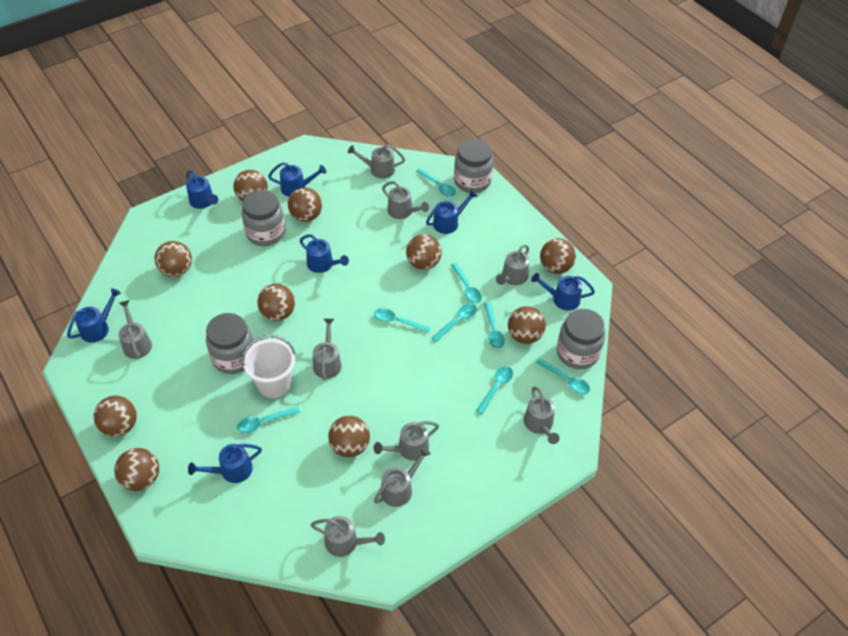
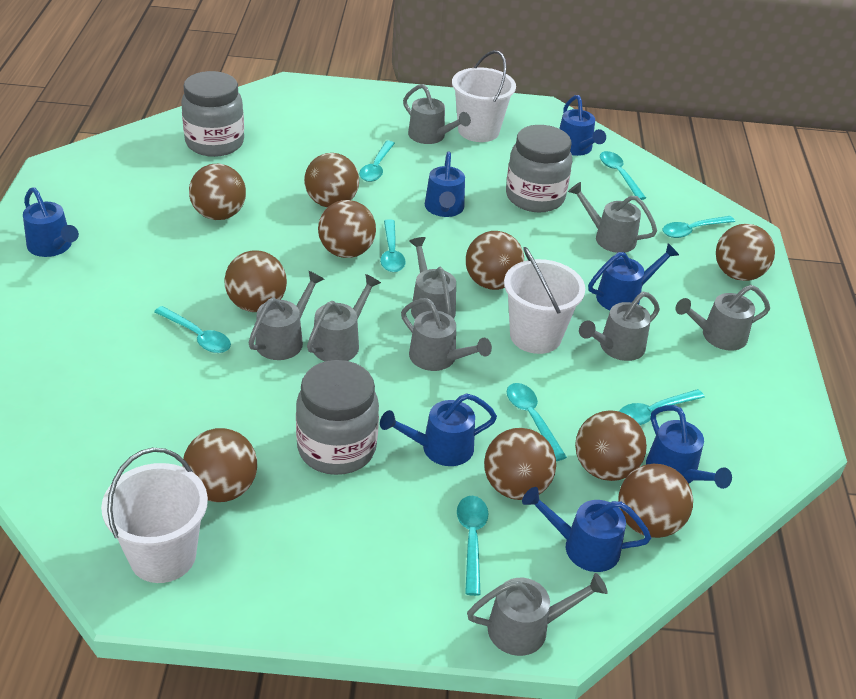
grey jar: 4 -> 3
white bucket: 1 -> 3

